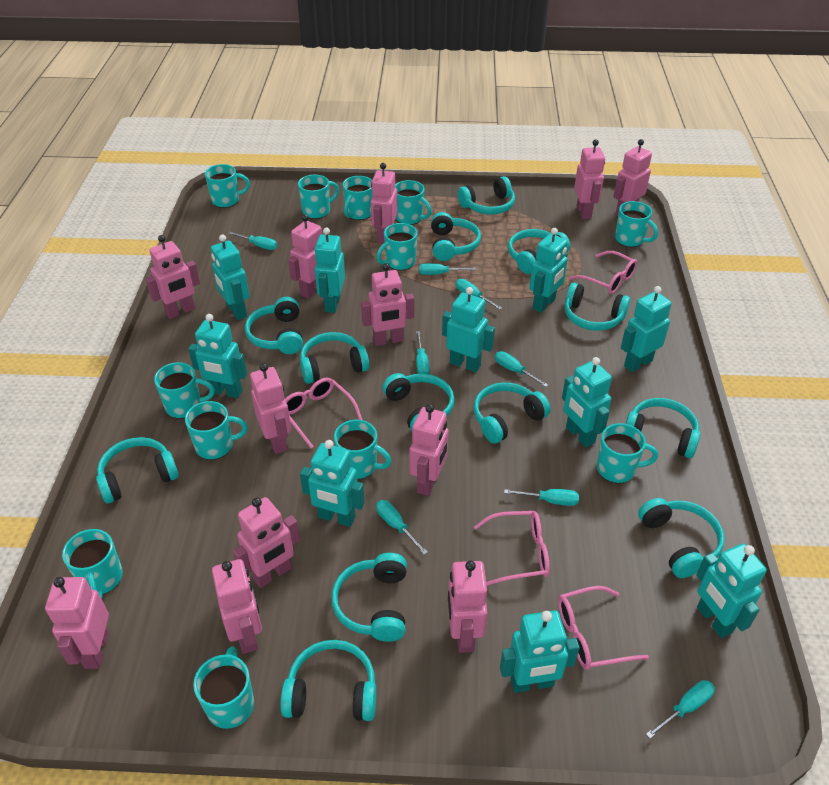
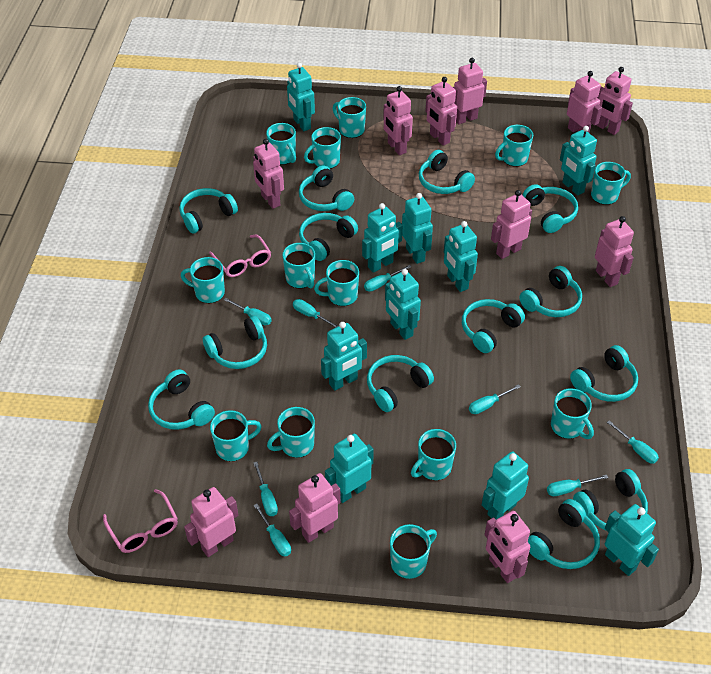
pink glasses: 4 -> 2
pink robot: 12 -> 11
turquoise mug: 12 -> 13

